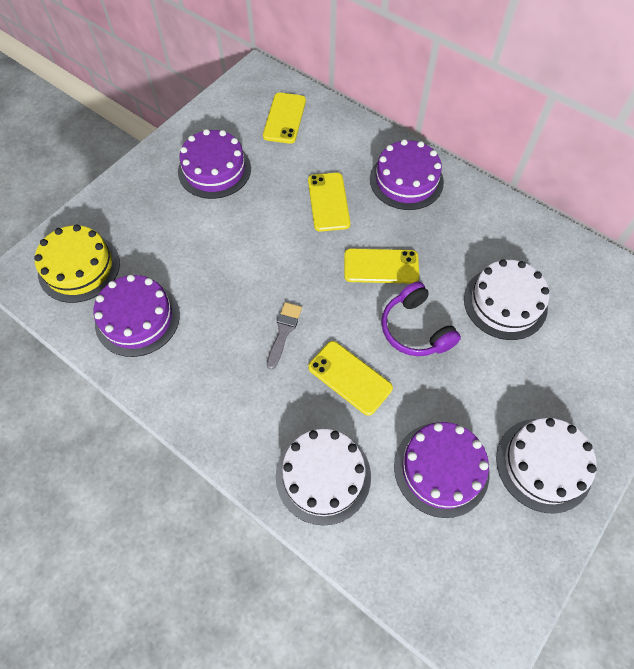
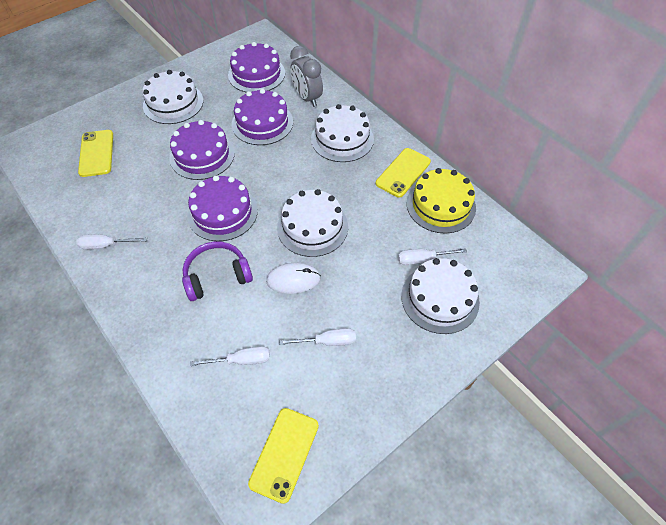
grey brush: 1 -> 0
grey clock: 0 -> 1
white cake: 3 -> 4
white mouse: 0 -> 1
white screwdriver: 0 -> 4
yellow phone: 4 -> 3

